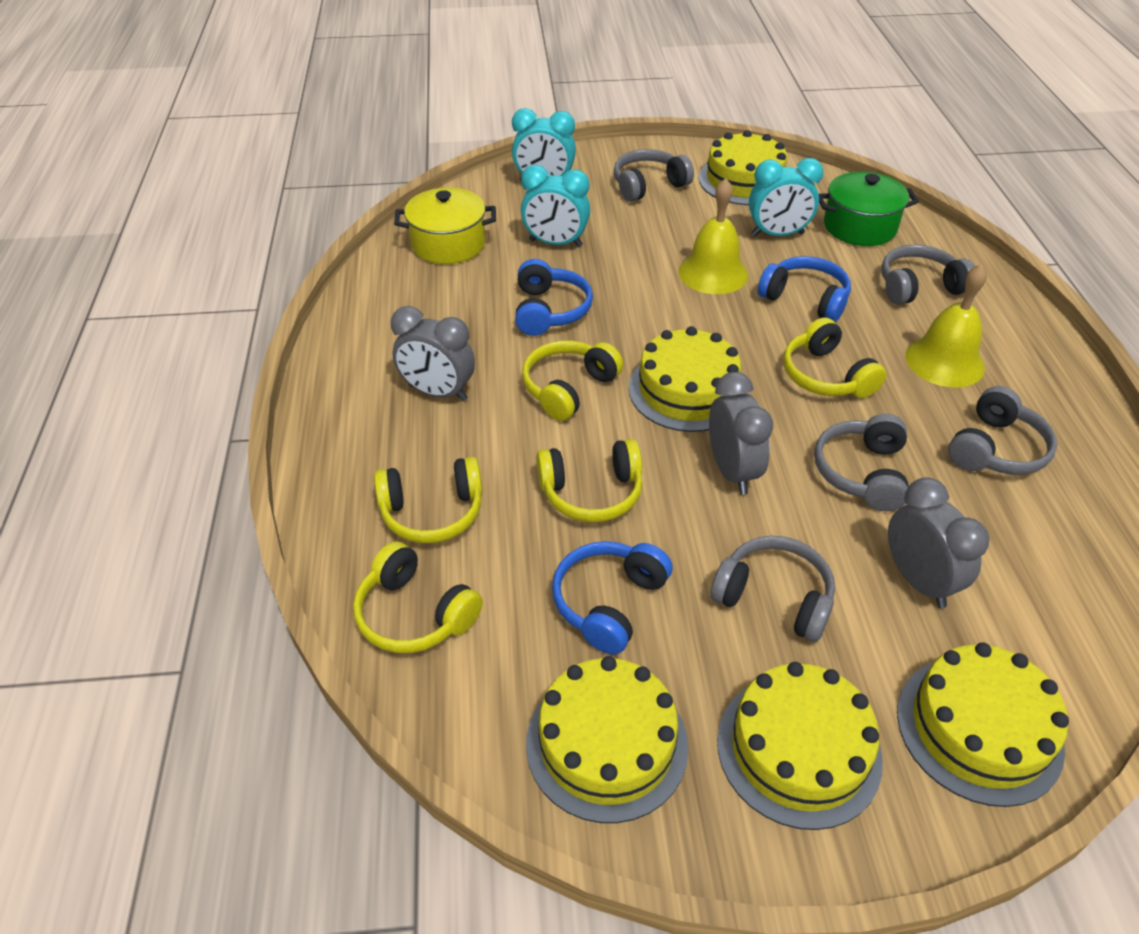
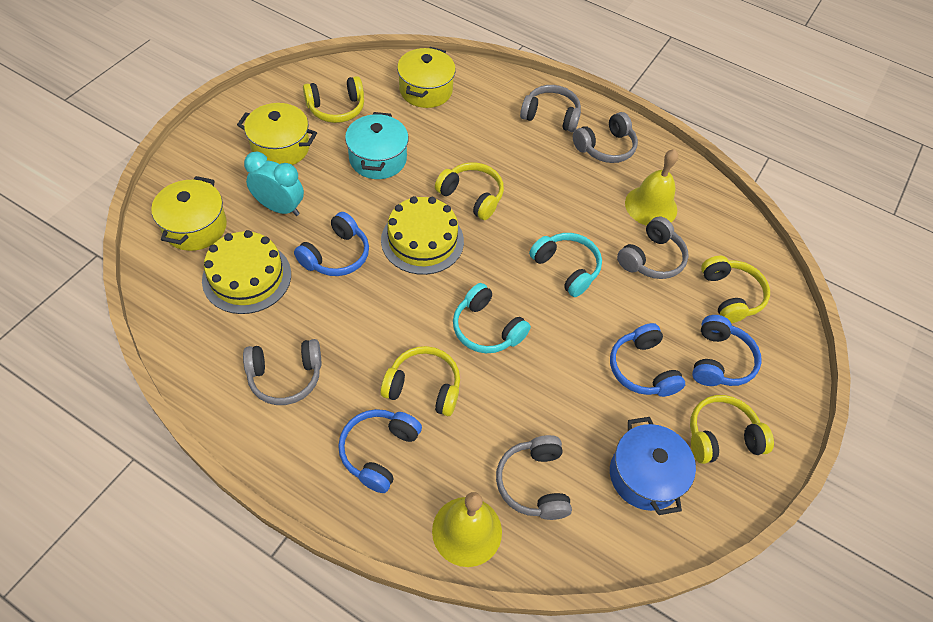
blue headphones: 3 -> 4
blue pot: 0 -> 1
green pot: 1 -> 0
grey clock: 3 -> 0
turquoise clock: 3 -> 1
turquoise headphones: 0 -> 2
turquoise pot: 0 -> 1
yellow cake: 5 -> 2
yellow pot: 1 -> 3

